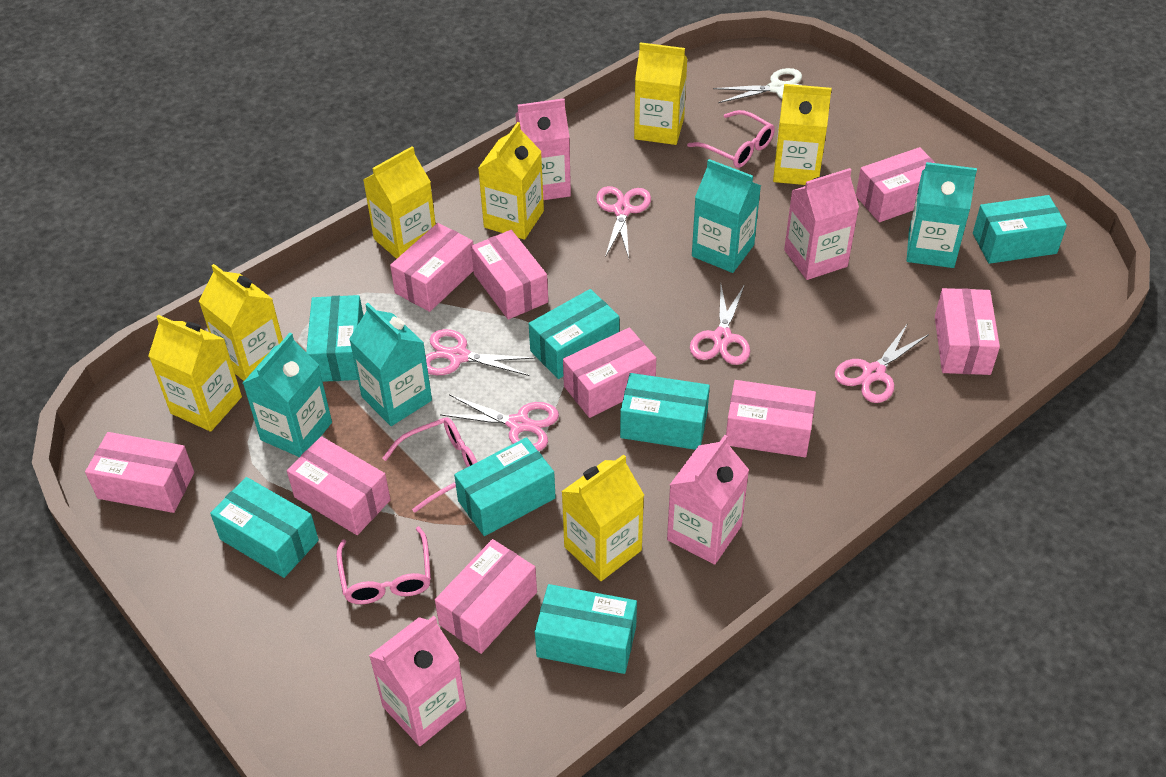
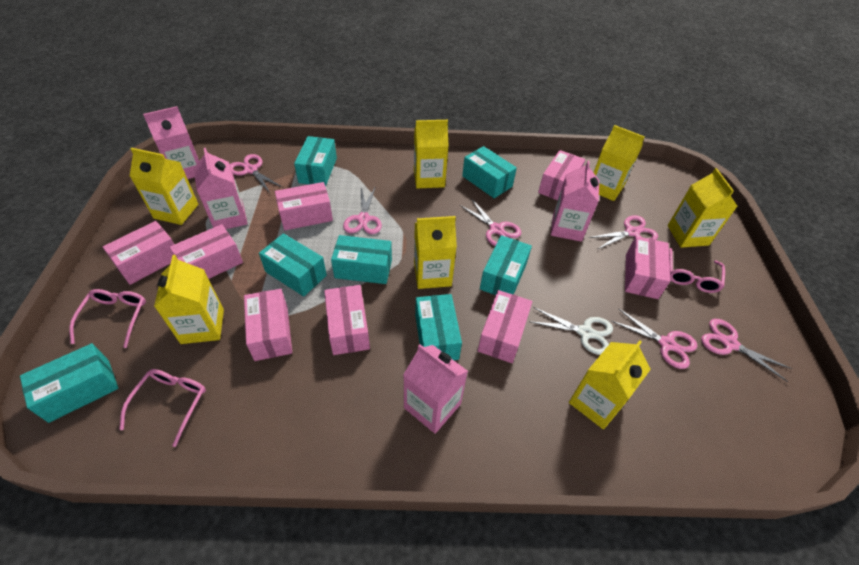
pink box: 9 -> 8
pink scissors: 5 -> 6
turquoise carton: 4 -> 0

